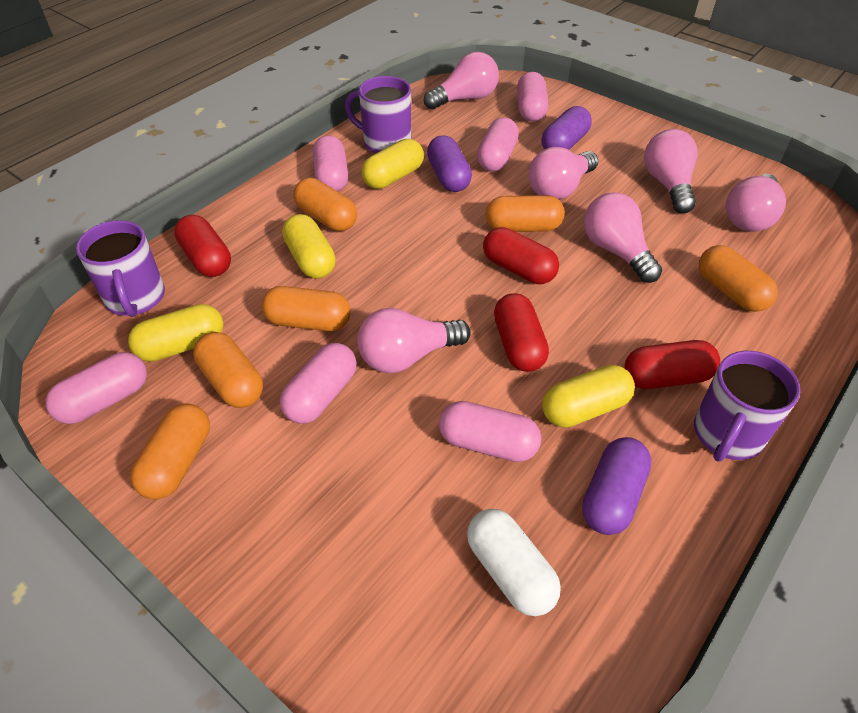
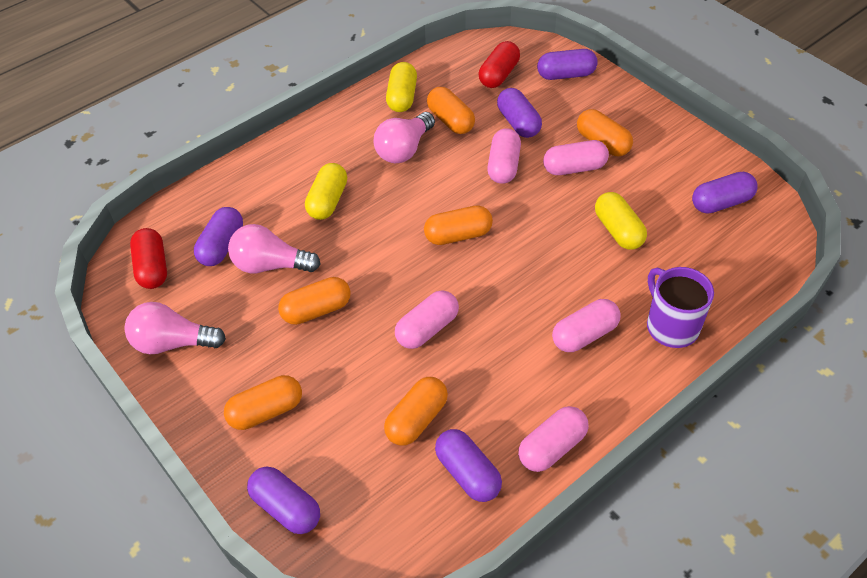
pink capsule: 6 -> 5
pink light bulb: 6 -> 3
purple capsule: 3 -> 6
purple mug: 3 -> 1
red capsule: 4 -> 2
white capsule: 1 -> 0
yellow capsule: 4 -> 3

